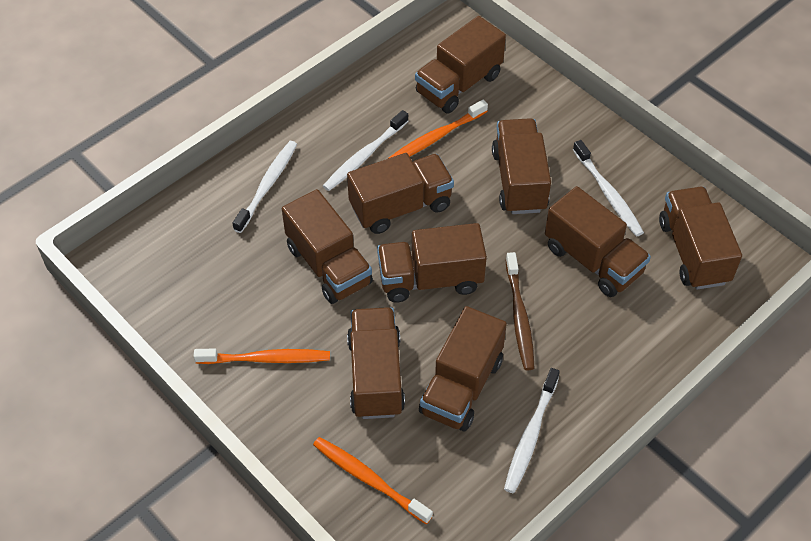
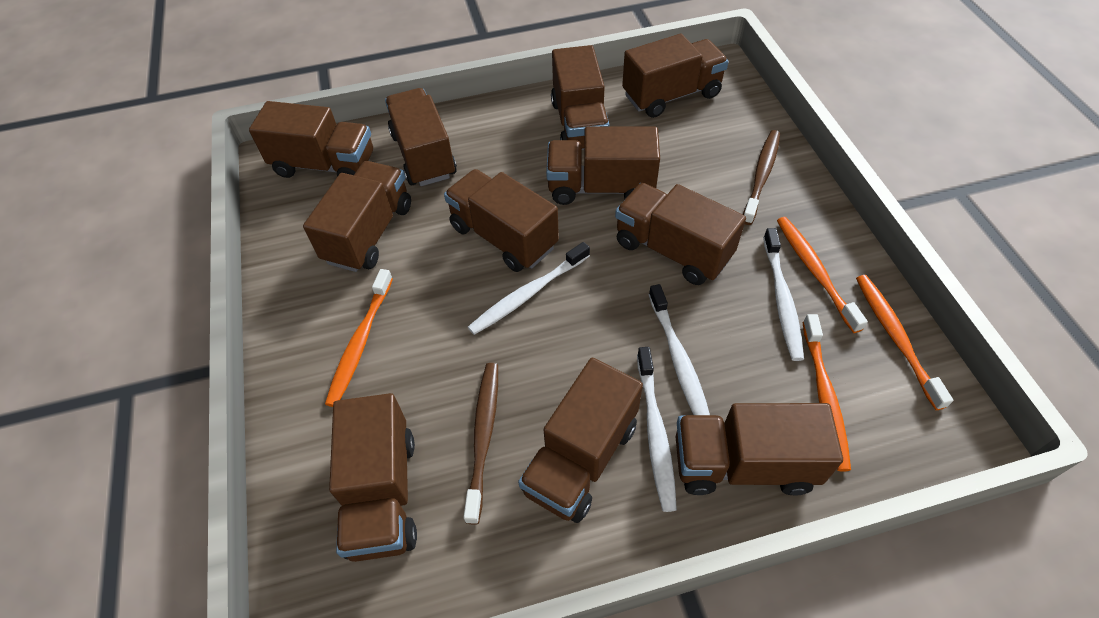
brown toothbrush: 1 -> 2
brown truck: 9 -> 11
orange toothbrush: 3 -> 4

